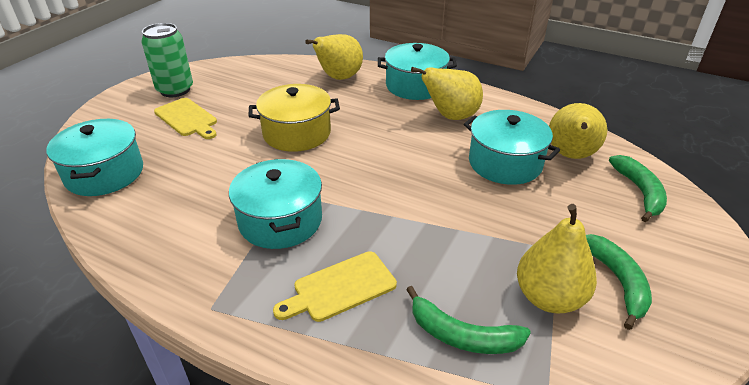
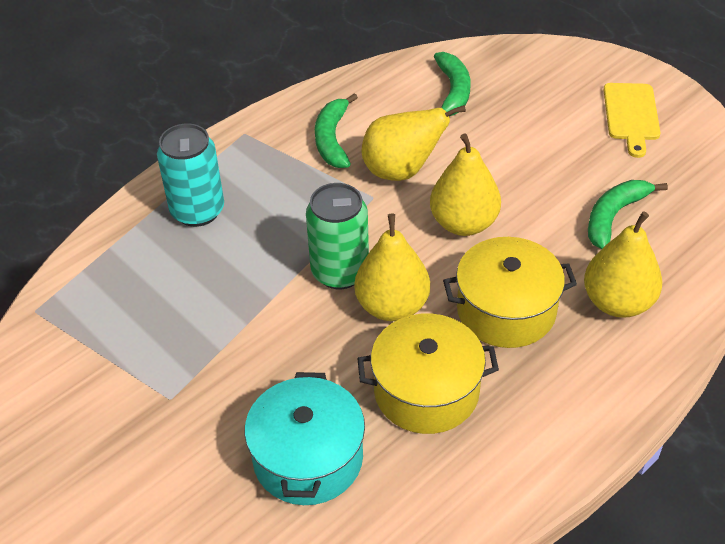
turquoise can: 0 -> 1
turquoise pot: 4 -> 1
yellow cutting board: 2 -> 1
yellow pot: 1 -> 2

